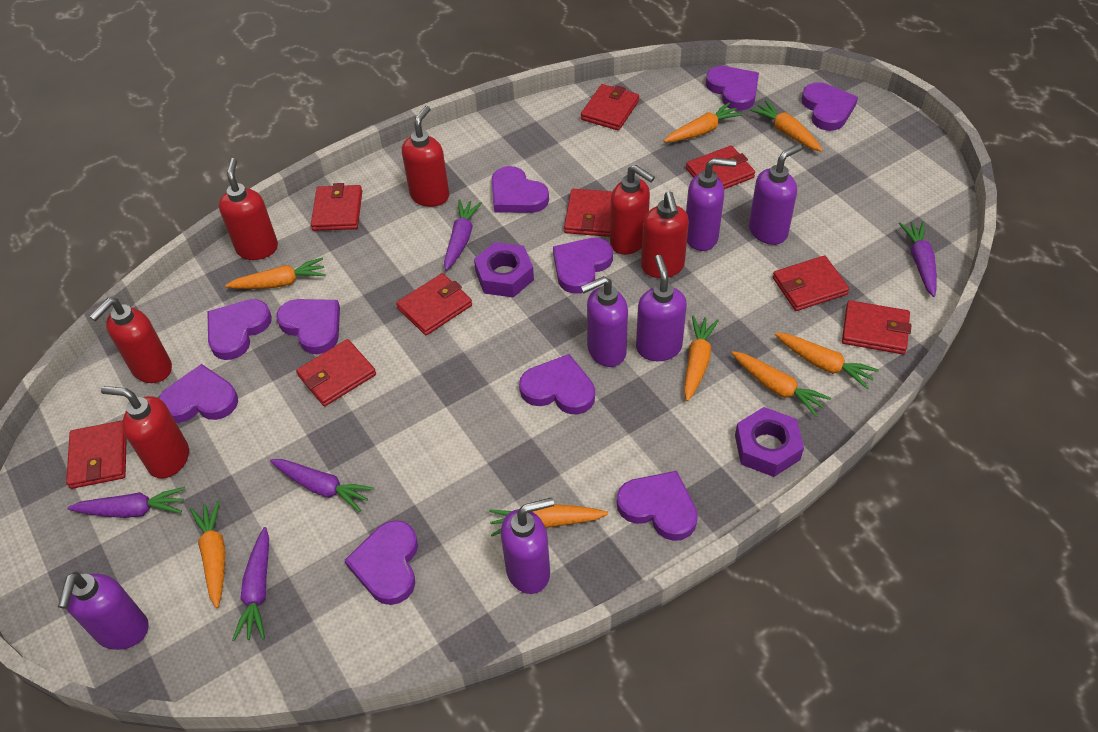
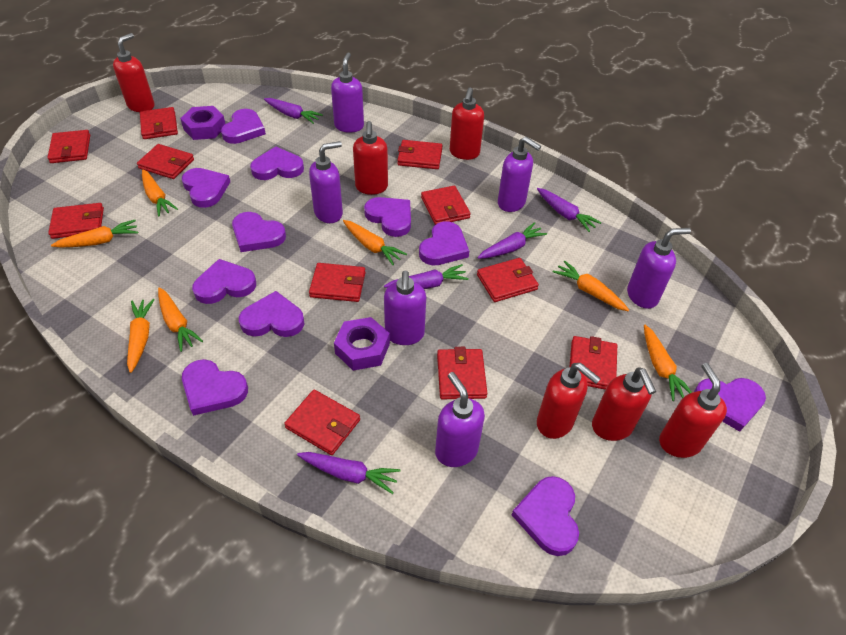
orange carrot: 8 -> 7
purple heart: 10 -> 11
red wallet: 9 -> 11

